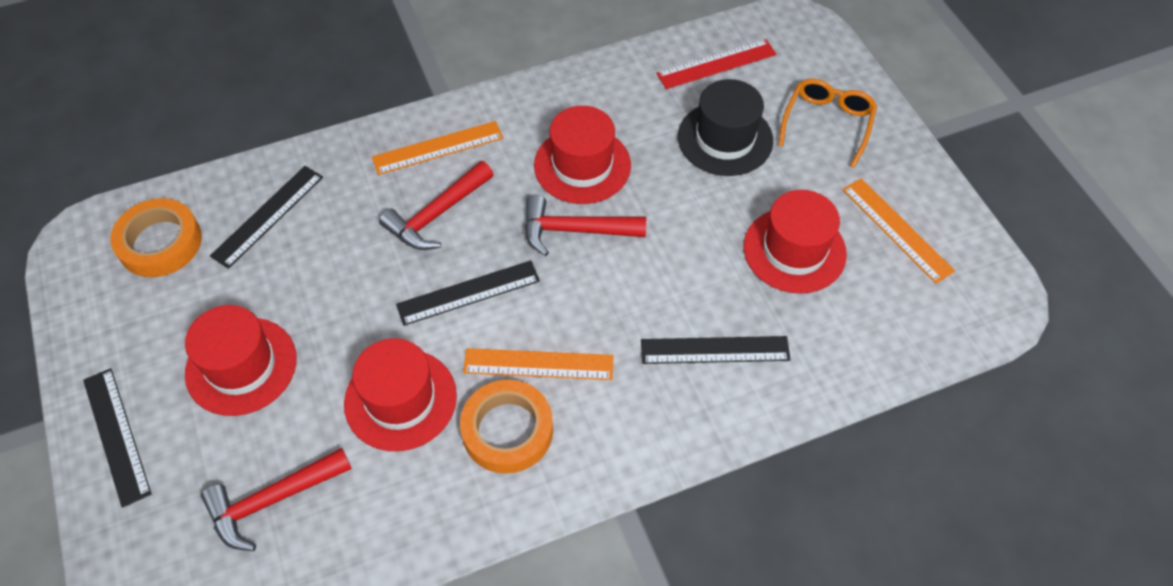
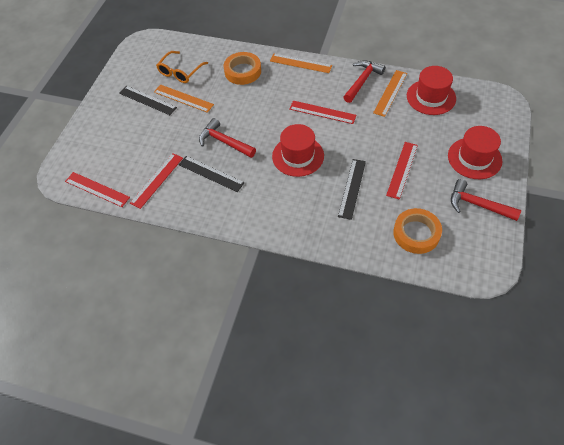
black hat: 1 -> 0
black ruler: 4 -> 3
red hat: 4 -> 3
red ruler: 1 -> 4

